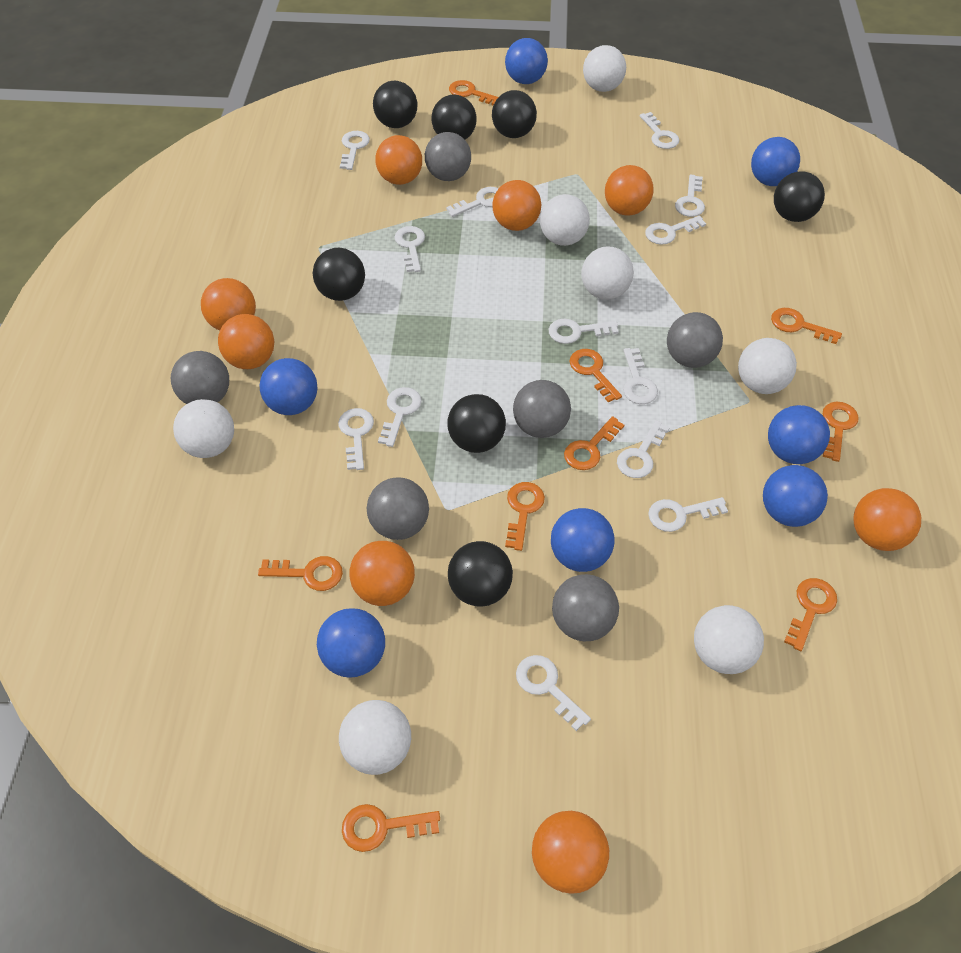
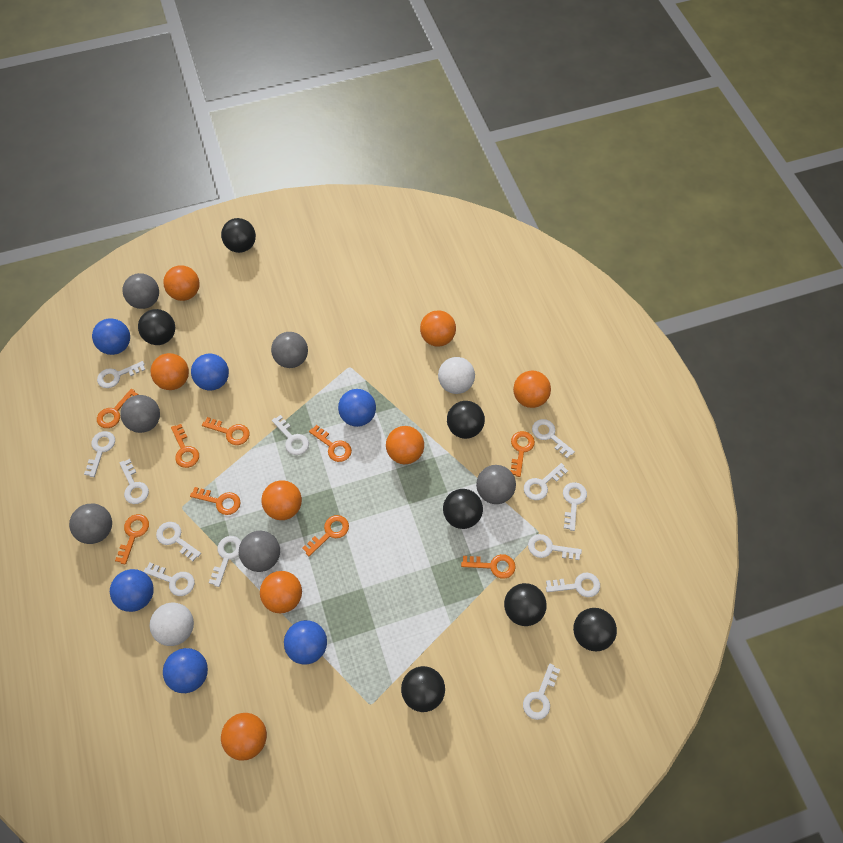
blue ball: 7 -> 6
white ball: 7 -> 2

